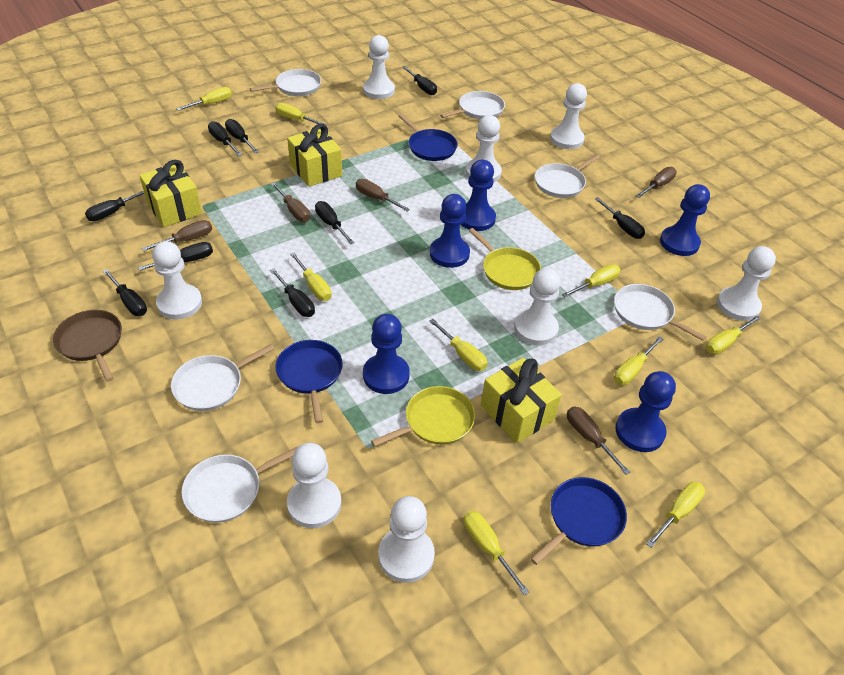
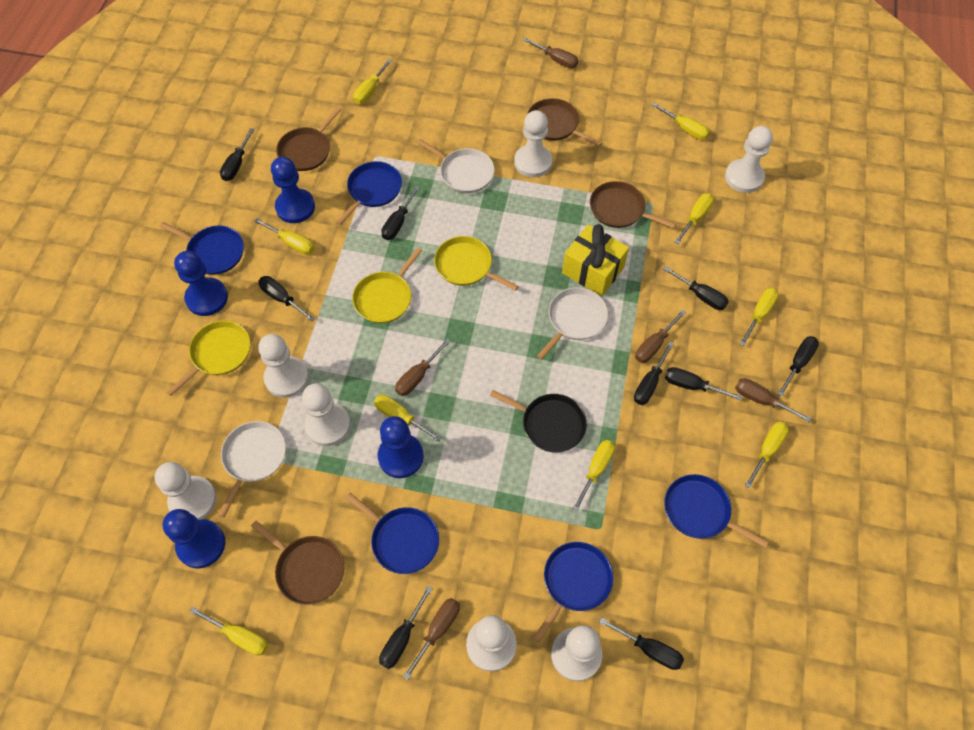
black pan: 0 -> 1
blue pan: 3 -> 5
blue pawn: 5 -> 4
brown pan: 1 -> 4
white pan: 6 -> 3
white pawn: 8 -> 7
yellow gift: 3 -> 1
yellow pan: 2 -> 3

